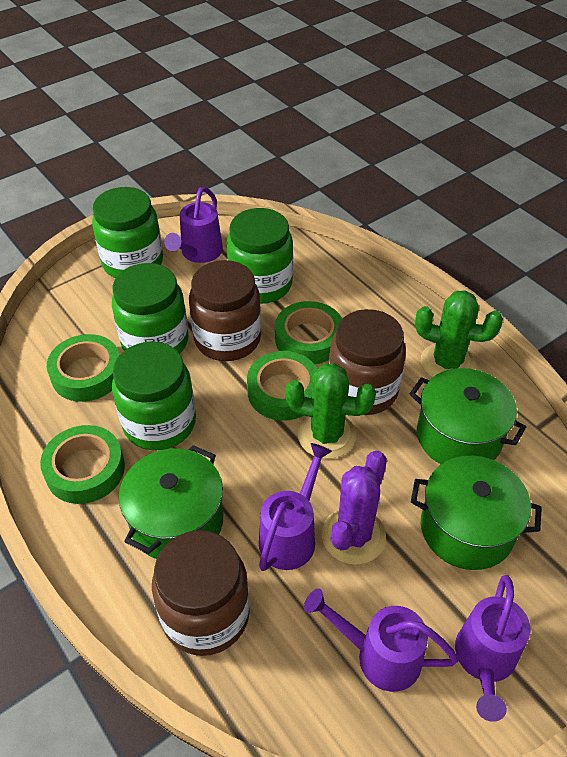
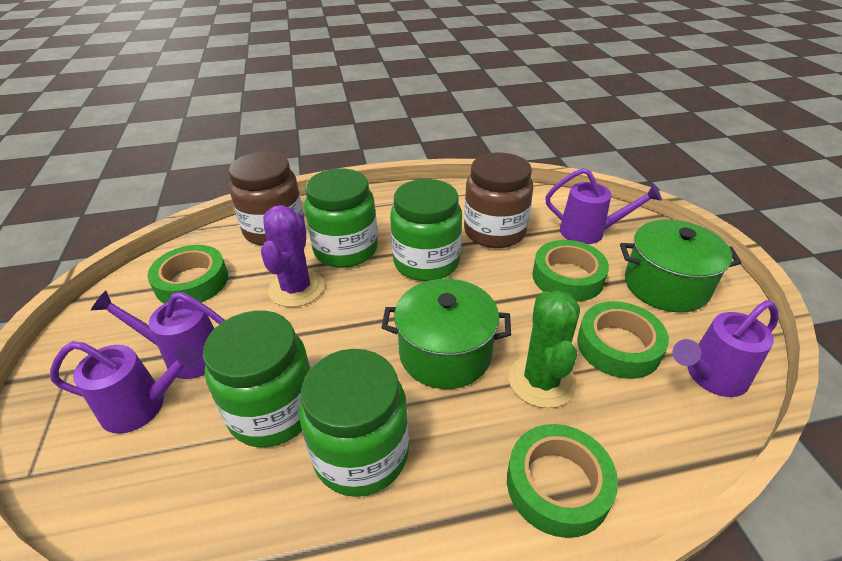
brown jar: 3 -> 2
green cactus: 2 -> 1
green pot: 3 -> 2

